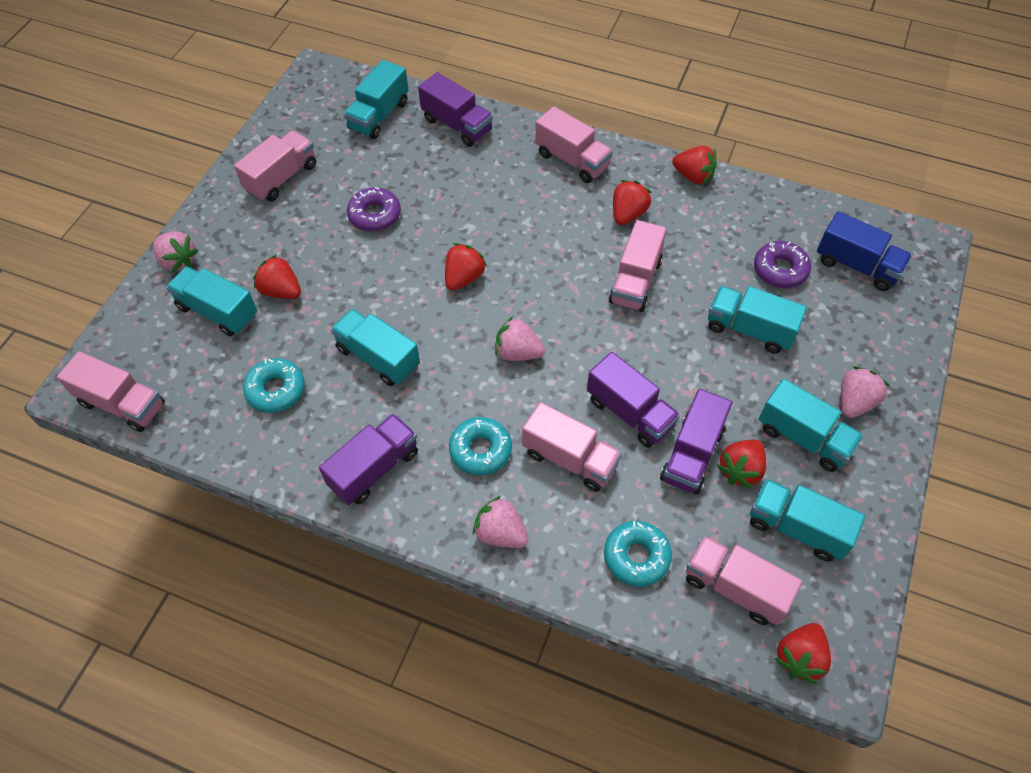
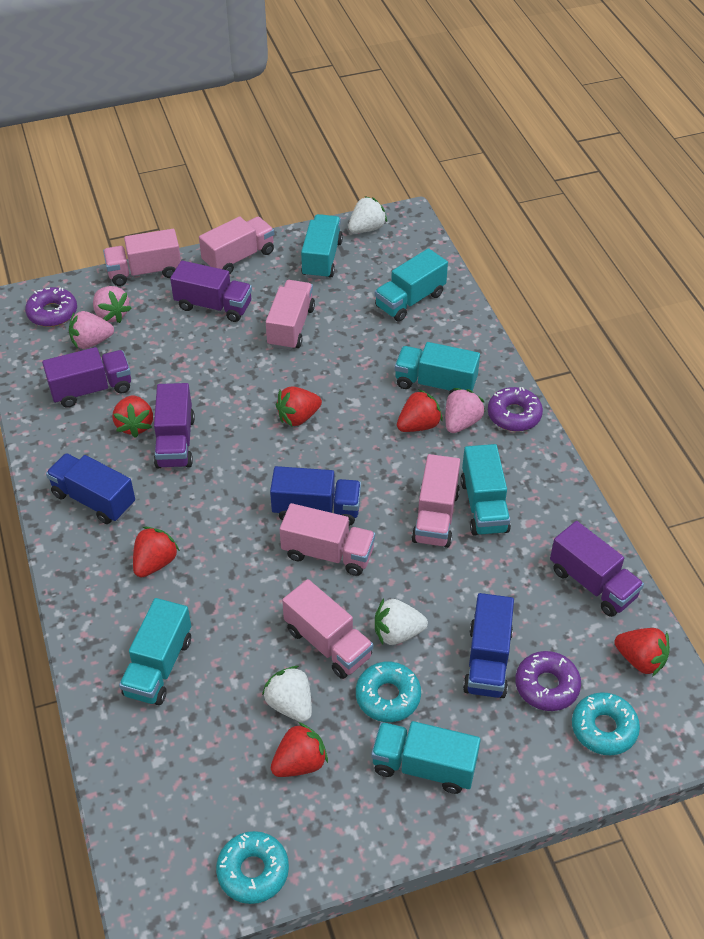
blue truck: 1 -> 3
pink strawberry: 4 -> 3
purple donut: 2 -> 3
white strawberry: 0 -> 3

